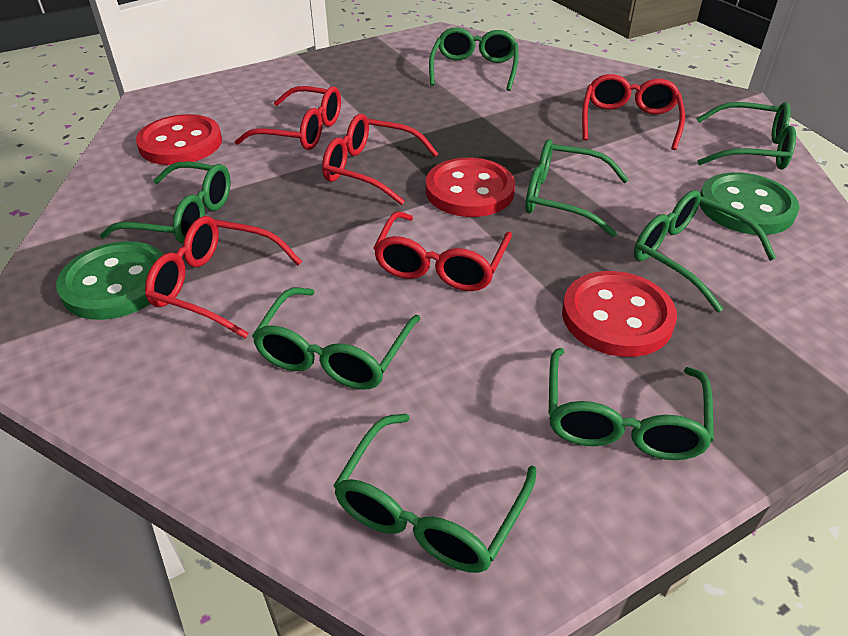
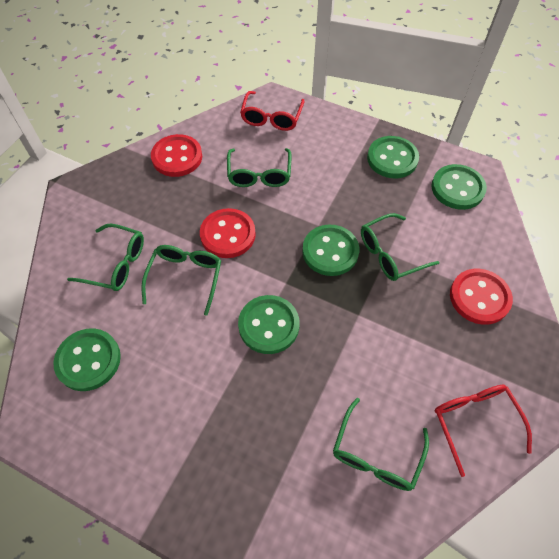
green button: 2 -> 5
green glasses: 8 -> 5
red glasses: 5 -> 2

